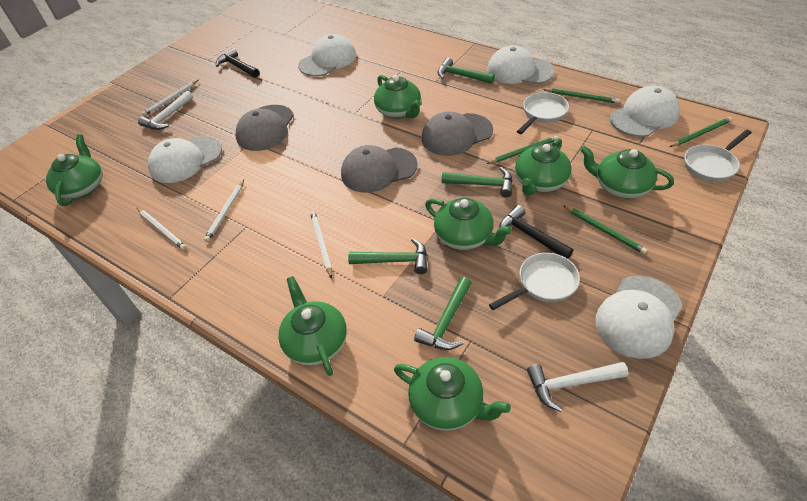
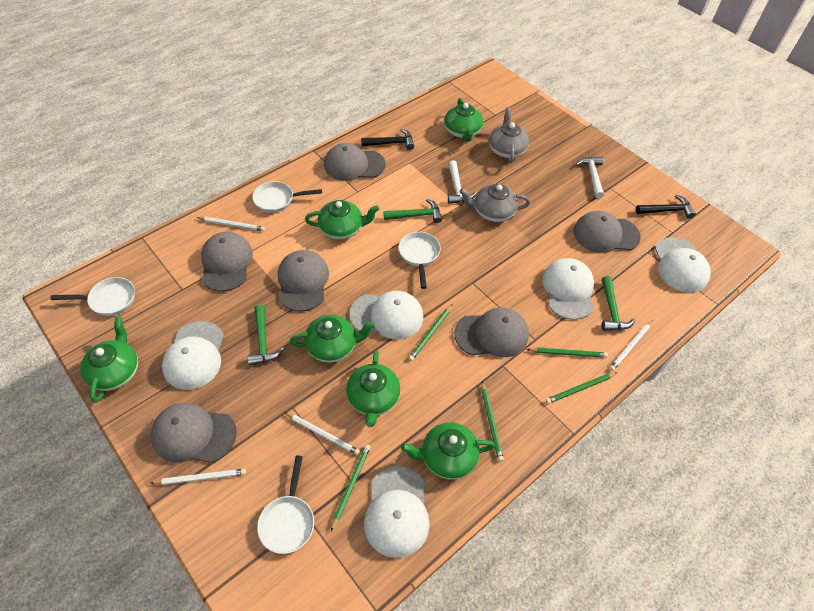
green hammer: 4 -> 3
green pencil: 4 -> 5
green teapot: 7 -> 6
grey cap: 3 -> 6
grey teapot: 0 -> 2
white pan: 3 -> 4

